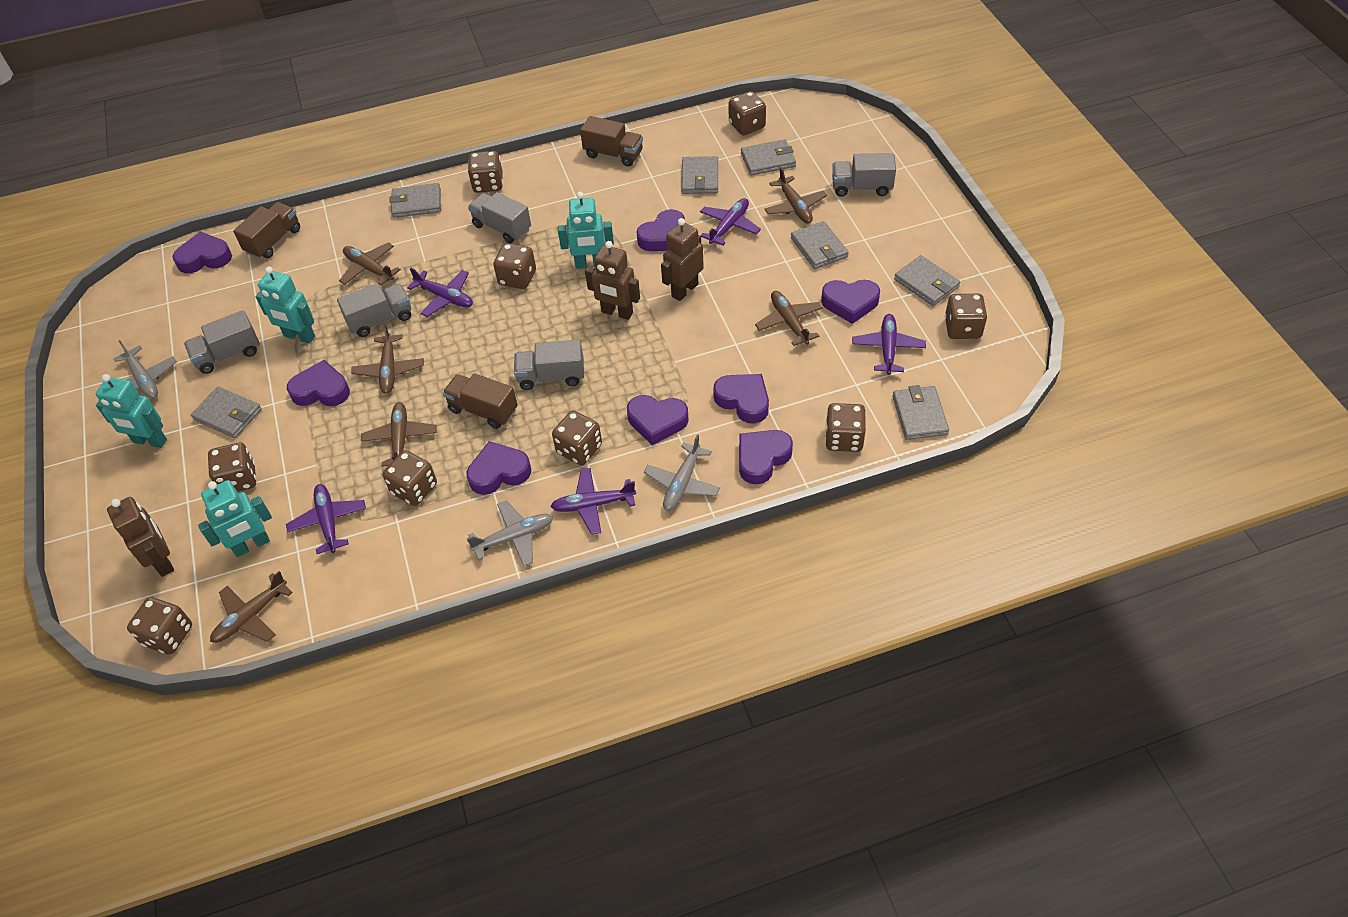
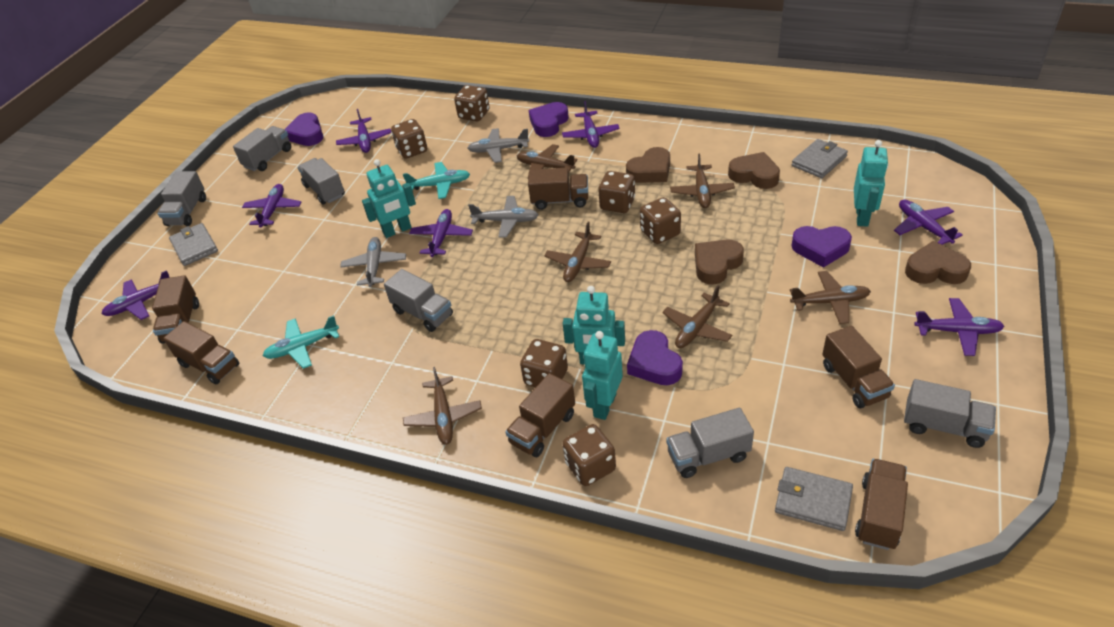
brown dice: 9 -> 6
brown heart: 0 -> 4
brown robot: 3 -> 0
brown truck: 3 -> 6
grey truck: 5 -> 6
grey wallet: 7 -> 3
purple heart: 8 -> 4
purple plane: 5 -> 7
turquoise plane: 0 -> 2

